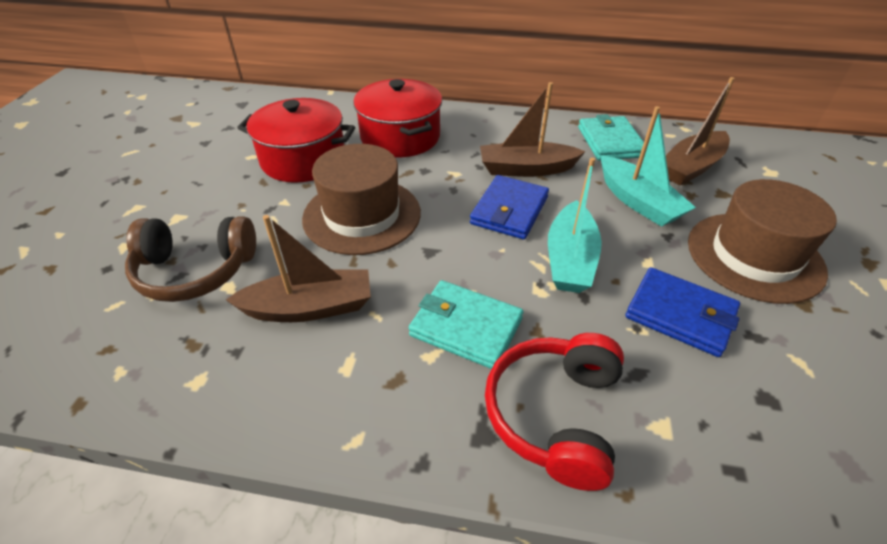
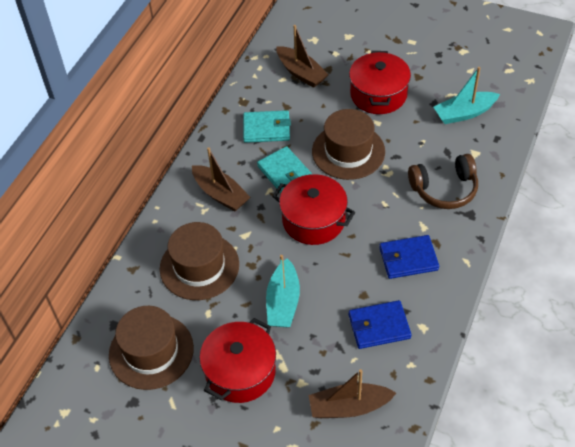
brown hat: 2 -> 3
red headphones: 1 -> 0
red pot: 2 -> 3

